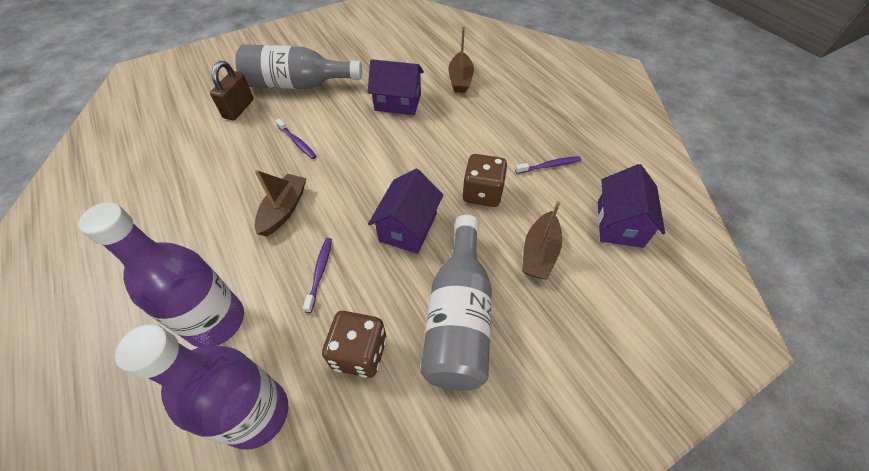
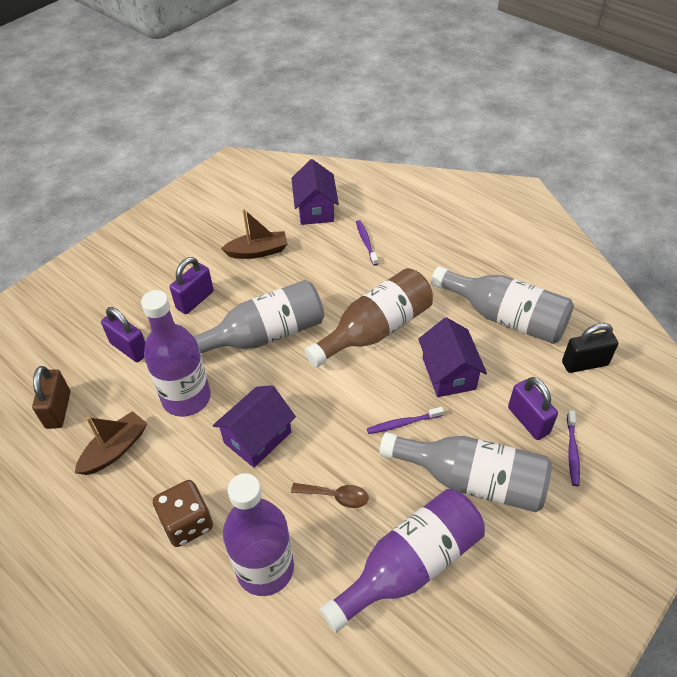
black padlock: 0 -> 1
brown boat: 3 -> 2
brown bottle: 0 -> 1
brown dice: 2 -> 1
brown spoon: 0 -> 1
grey bottle: 2 -> 3
purple bottle: 2 -> 3
purple padlock: 0 -> 3

